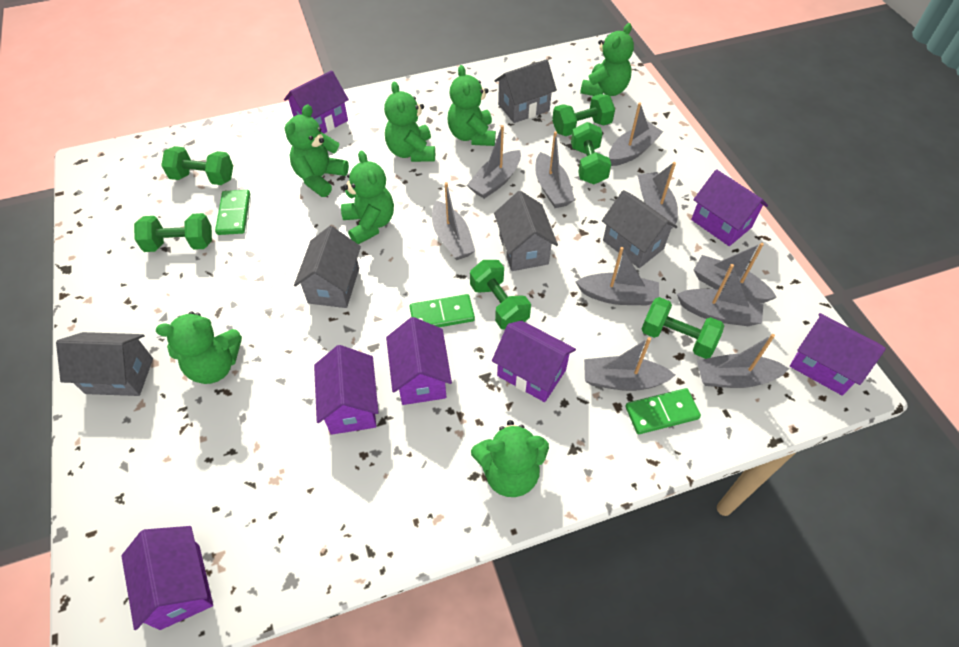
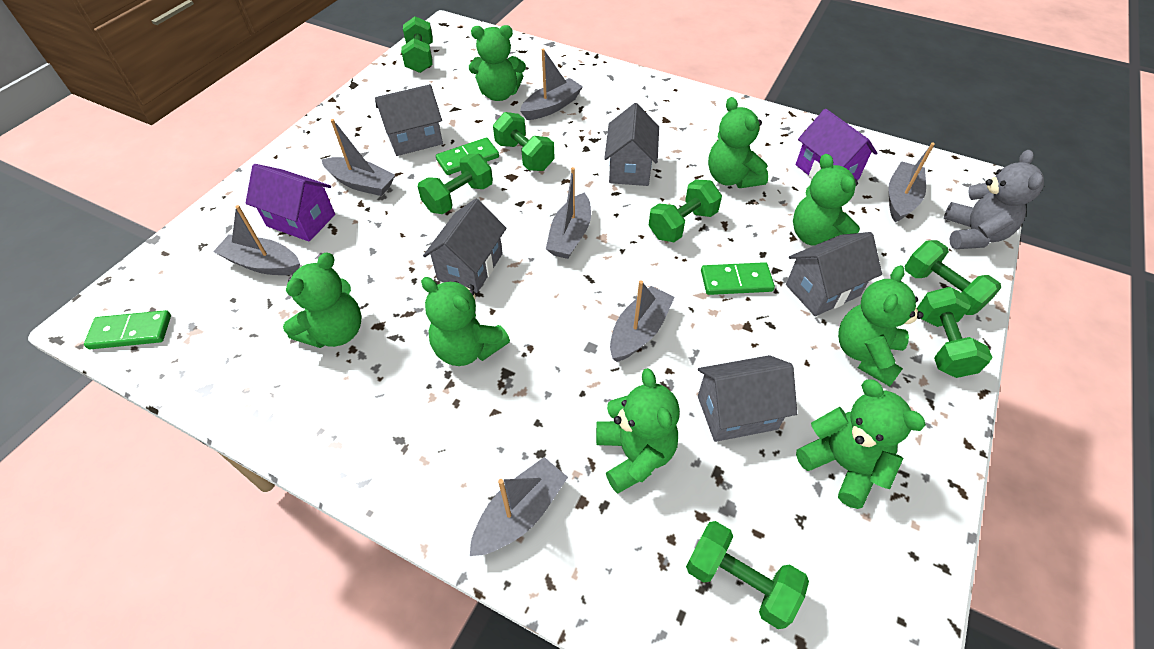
green dumbbell: 6 -> 7
green teddy bear: 7 -> 8
grey boat: 10 -> 7
grey teddy bear: 0 -> 1
purple house: 7 -> 2

